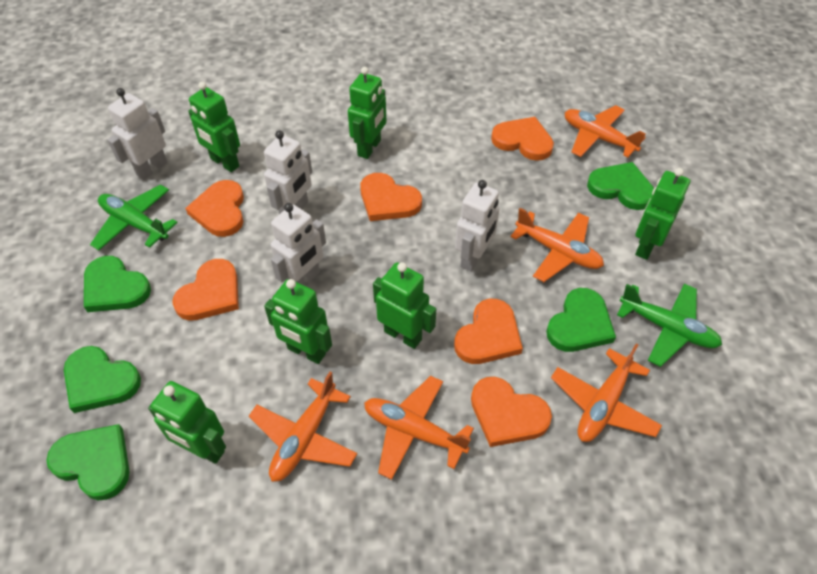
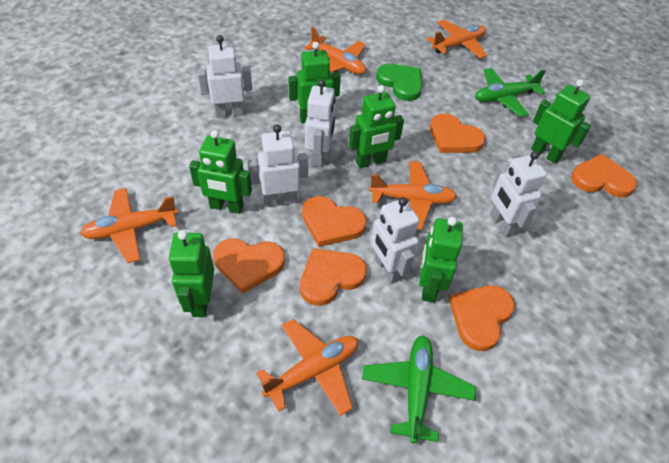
green heart: 5 -> 1
white robot: 4 -> 5

